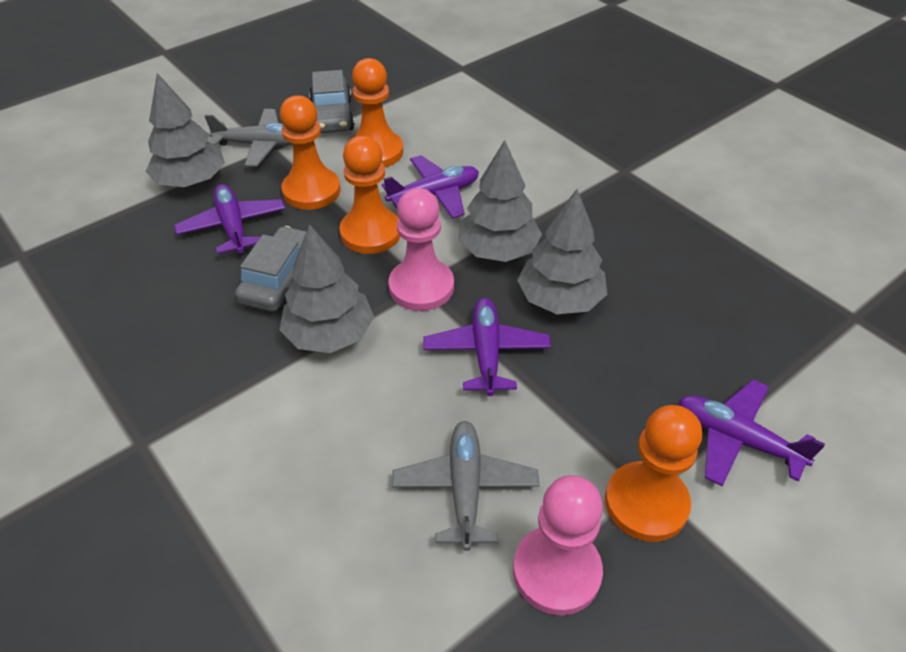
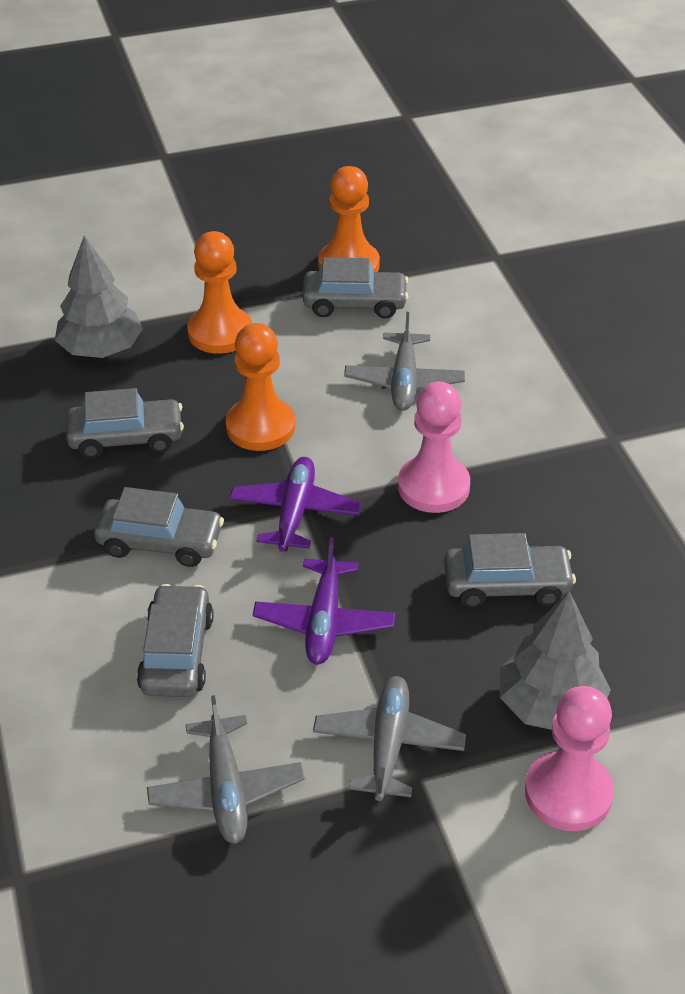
grey car: 2 -> 5
grey plane: 2 -> 3
grey tree: 4 -> 2
orange pawn: 4 -> 3
purple plane: 4 -> 2

